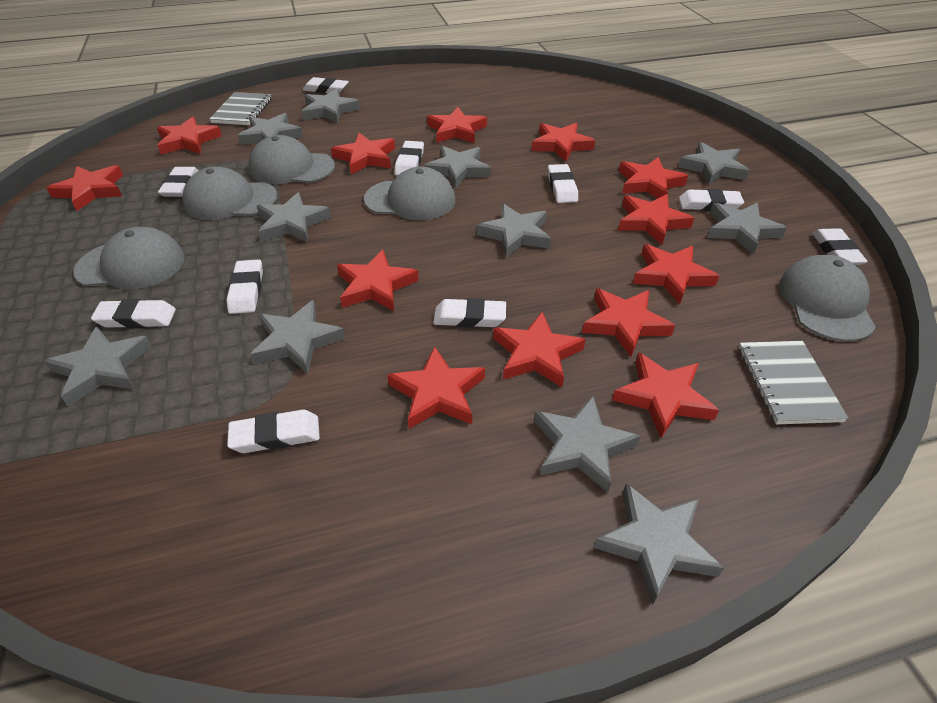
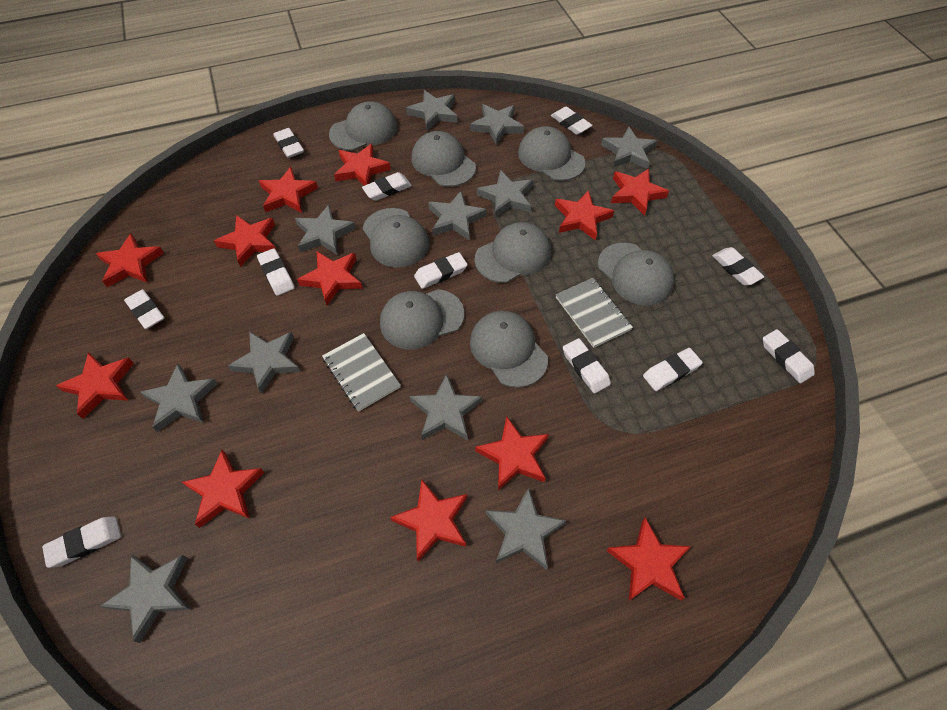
grey cap: 5 -> 8
red star: 13 -> 12
white eraser: 10 -> 11

